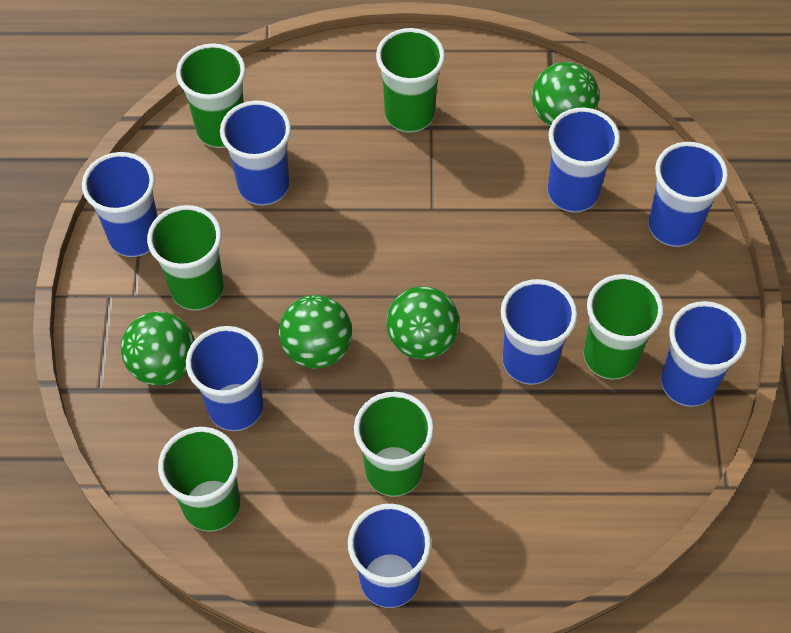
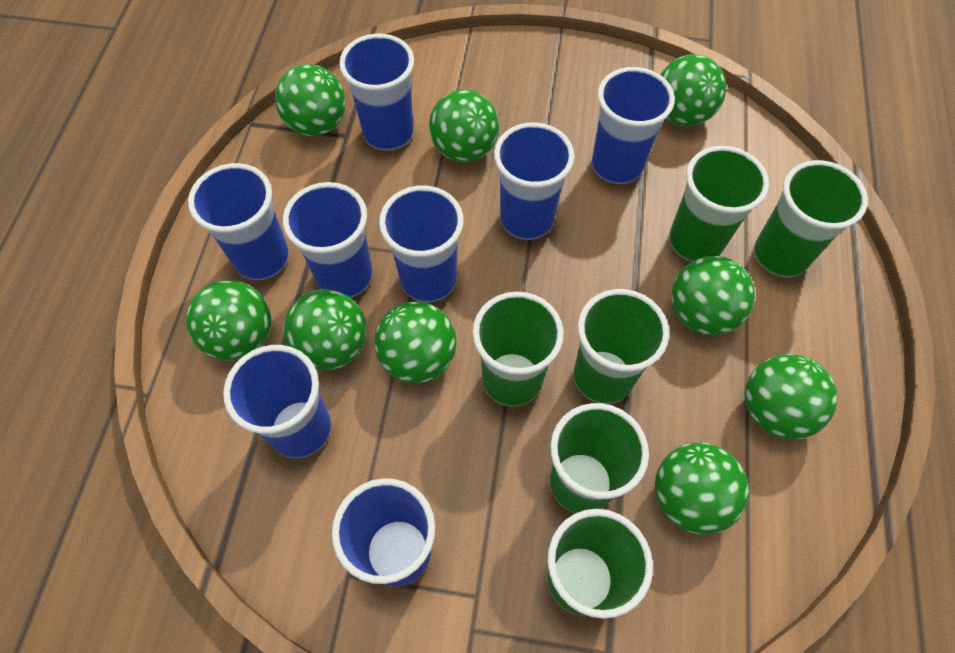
green ball: 4 -> 9

